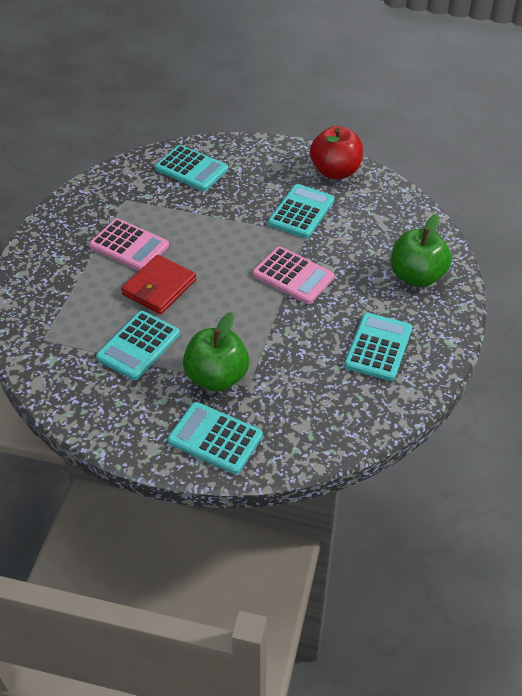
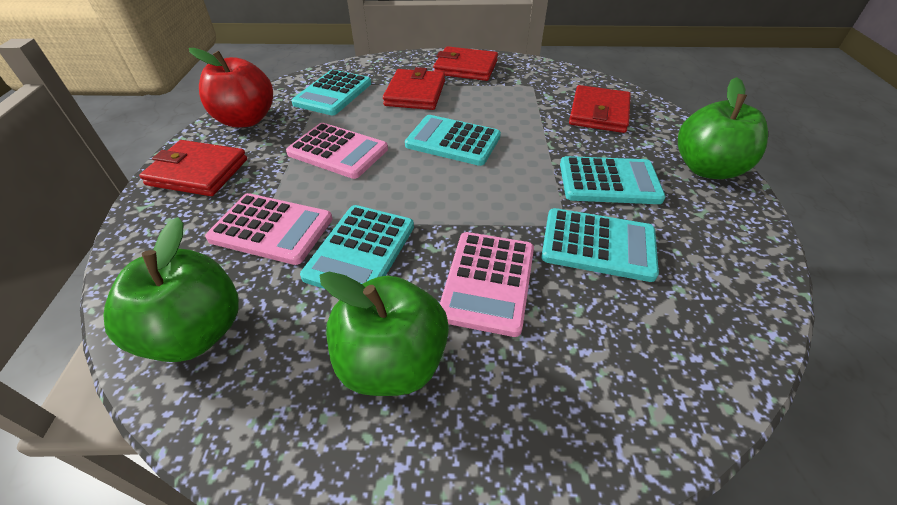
green apple: 2 -> 3
pink calculator: 2 -> 3
red wallet: 1 -> 4

